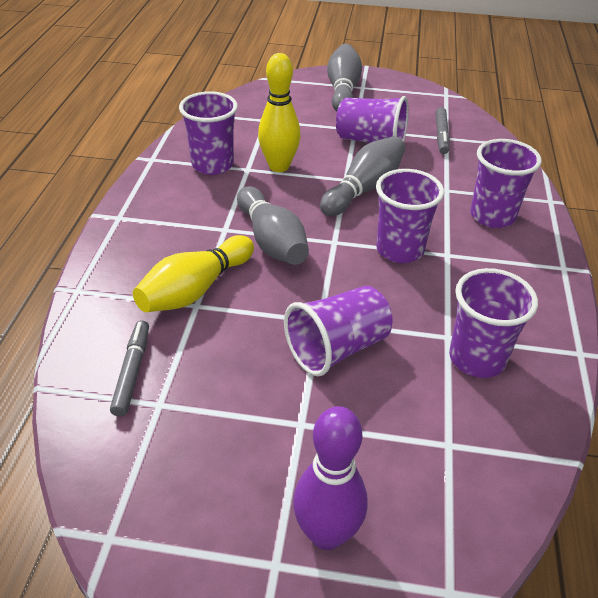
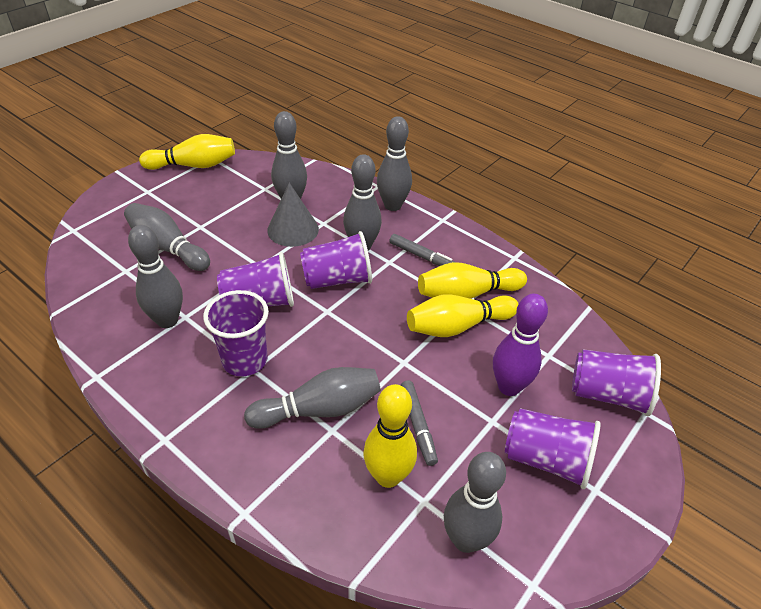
grey bowling pin: 3 -> 7
grey cone: 0 -> 1
purple cup: 6 -> 5
yellow bowling pin: 2 -> 4

